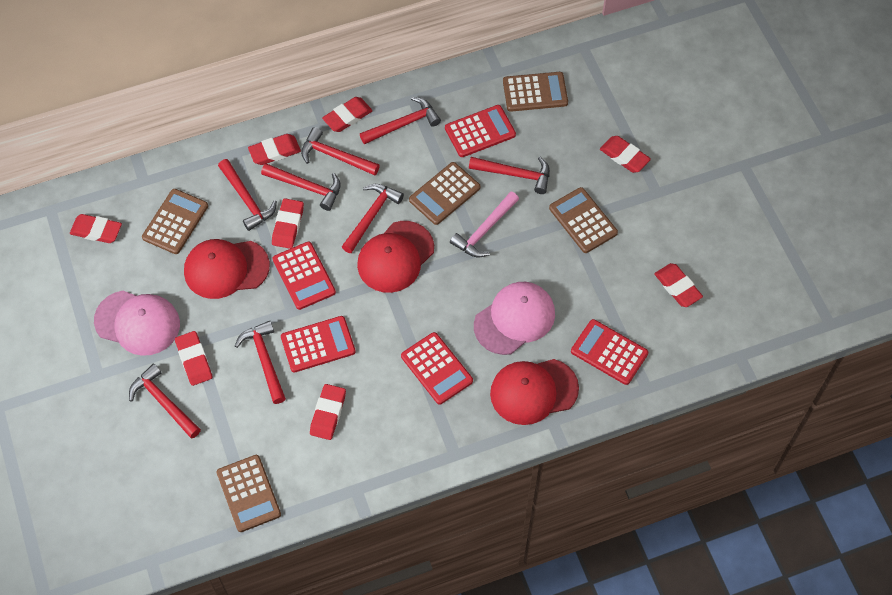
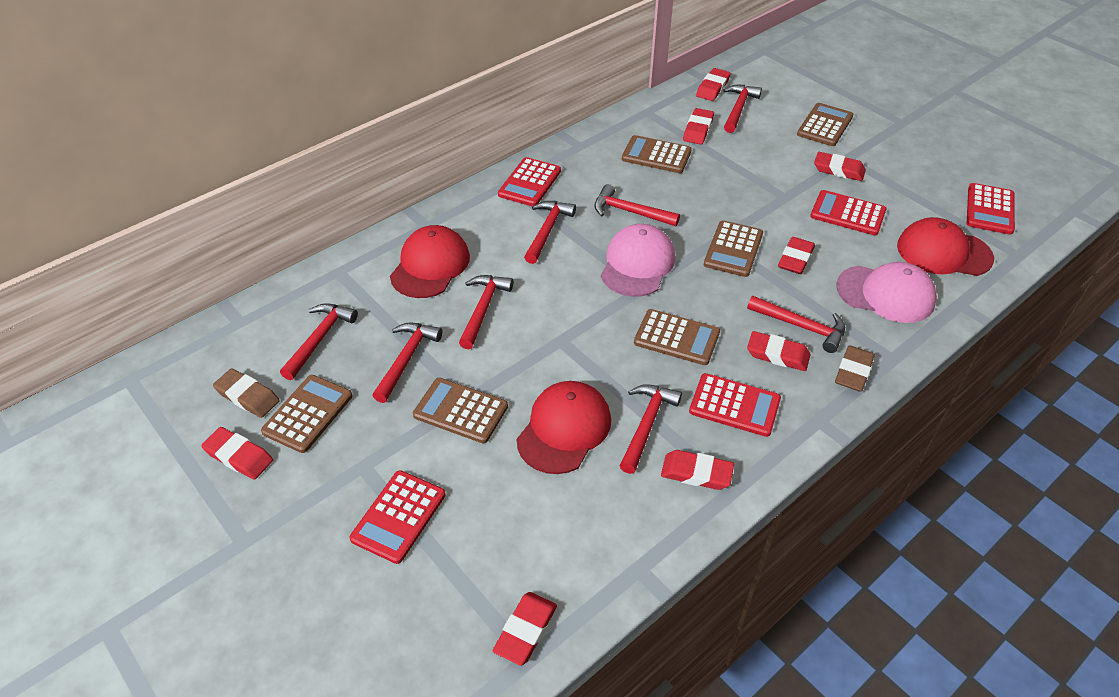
brown calculator: 5 -> 6
brown eraser: 0 -> 2
pink hammer: 1 -> 0

